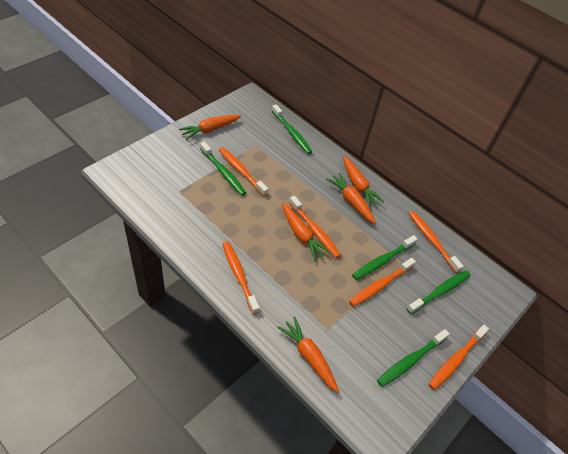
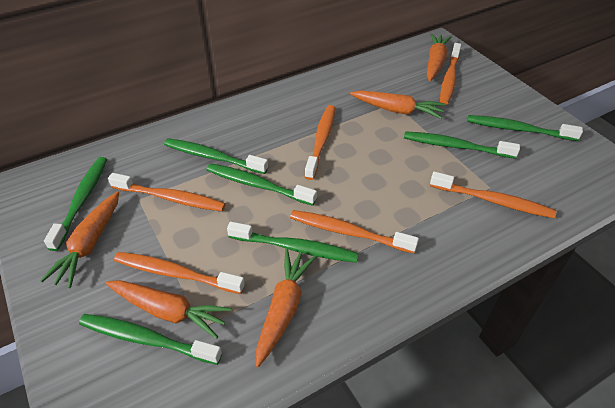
green toothbrush: 5 -> 7

